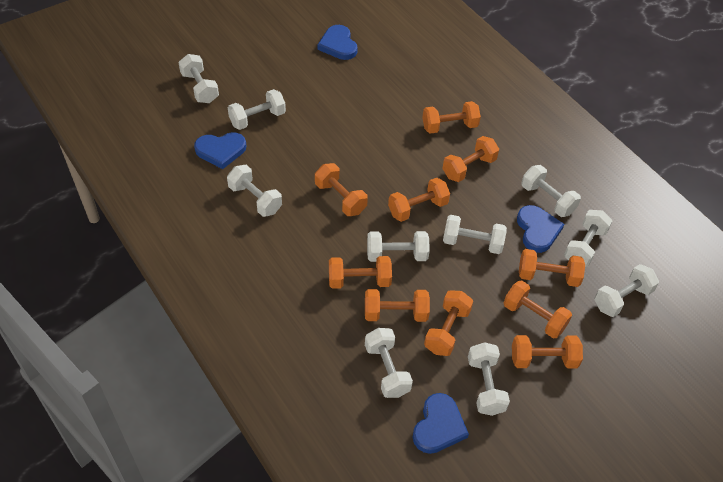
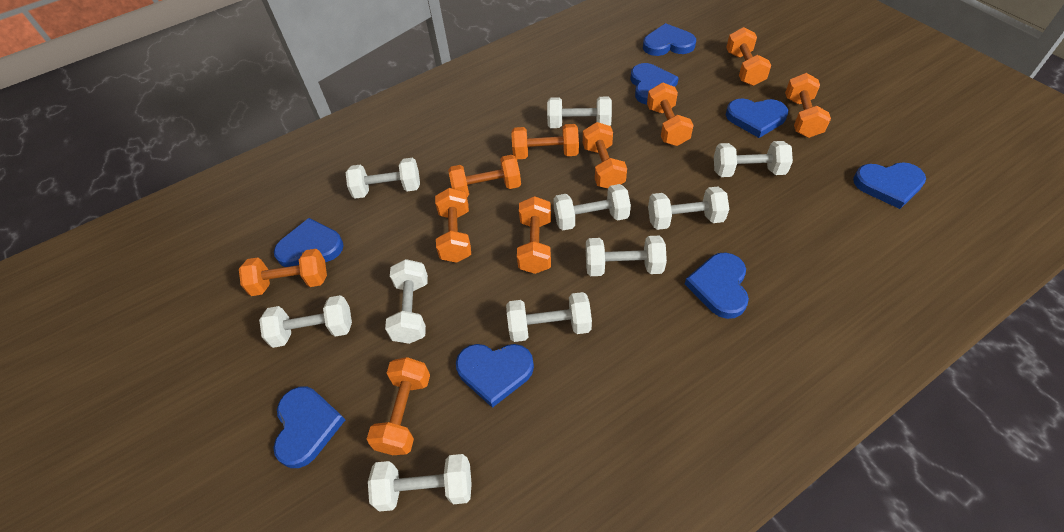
blue heart: 4 -> 8

